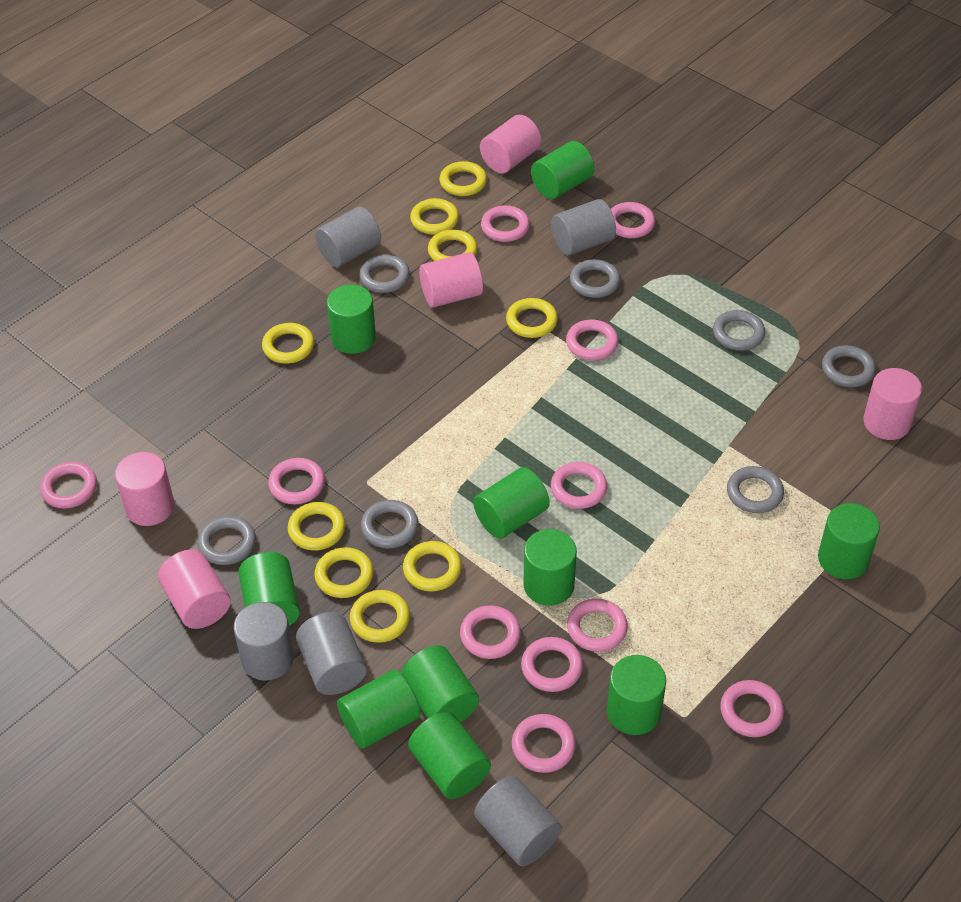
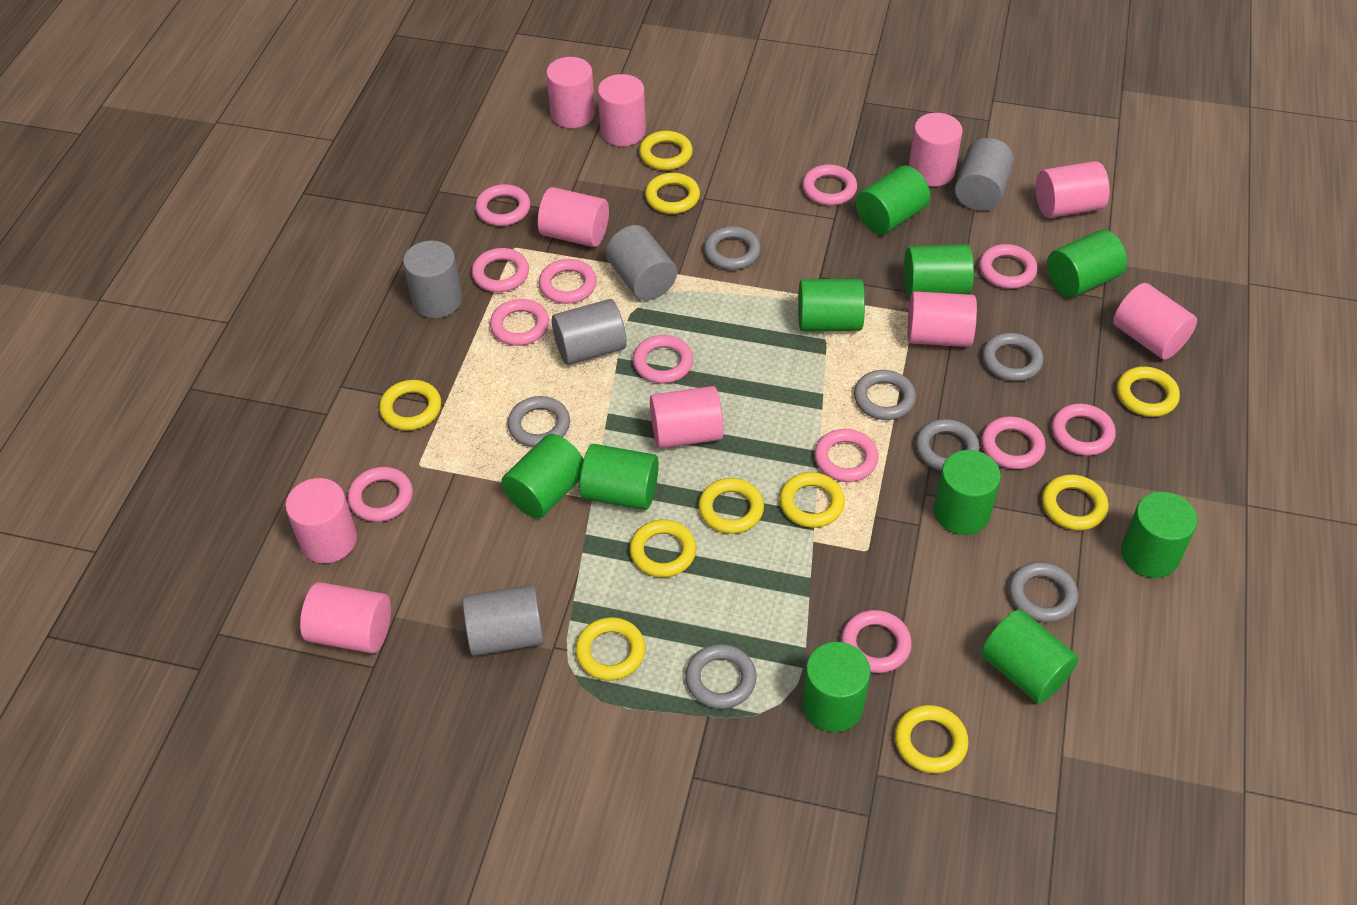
pink cylinder: 5 -> 10
pink ring: 11 -> 12
yellow ring: 9 -> 10

